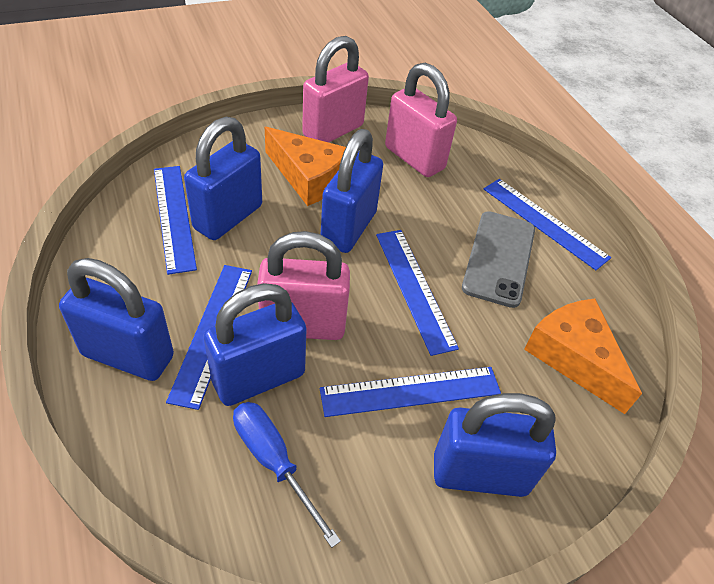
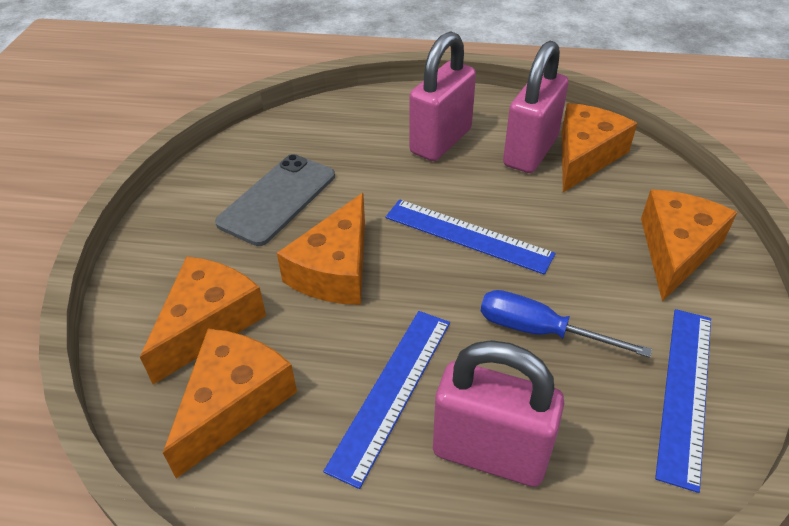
blue padlock: 5 -> 0
blue ruler: 5 -> 3
orange cheese: 2 -> 5

